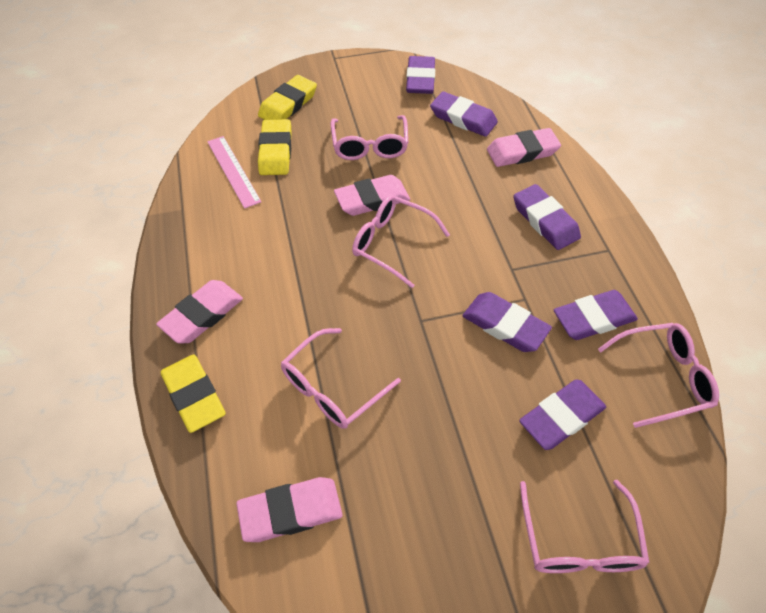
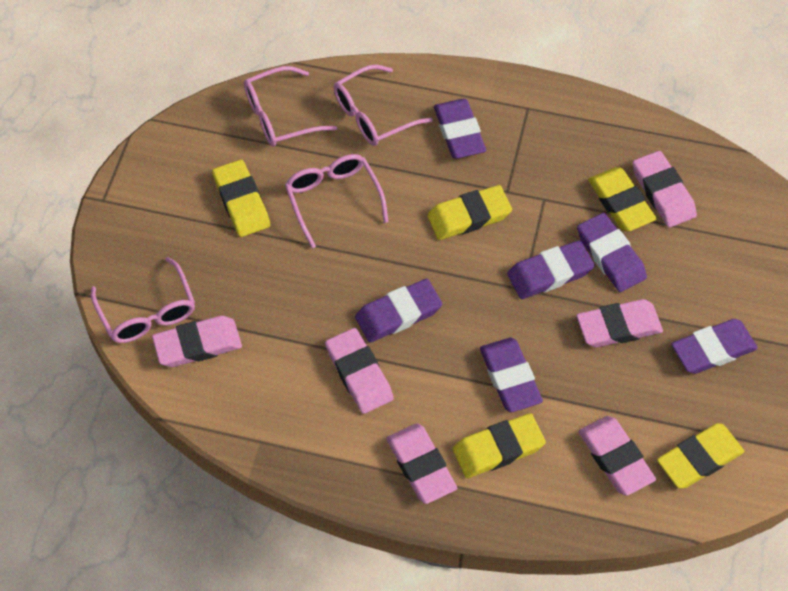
pink eraser: 4 -> 6
pink glasses: 5 -> 4
pink ruler: 1 -> 0
yellow eraser: 3 -> 5

